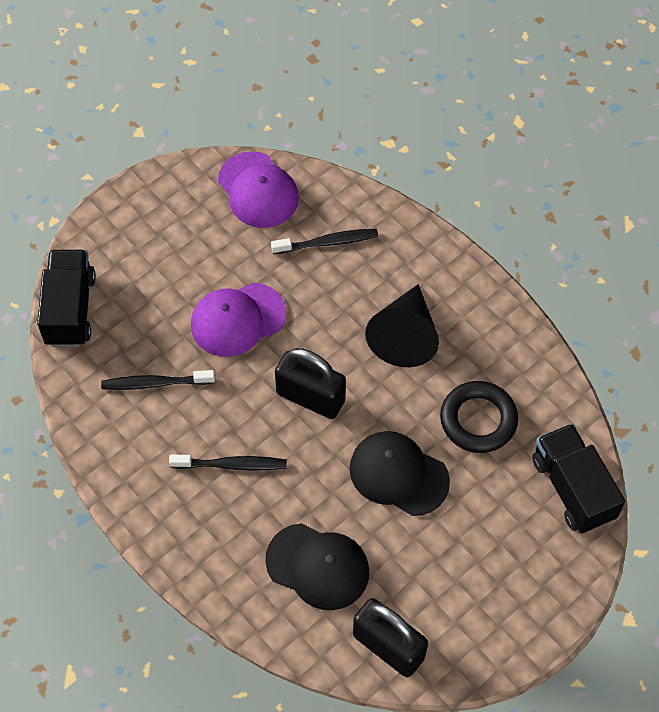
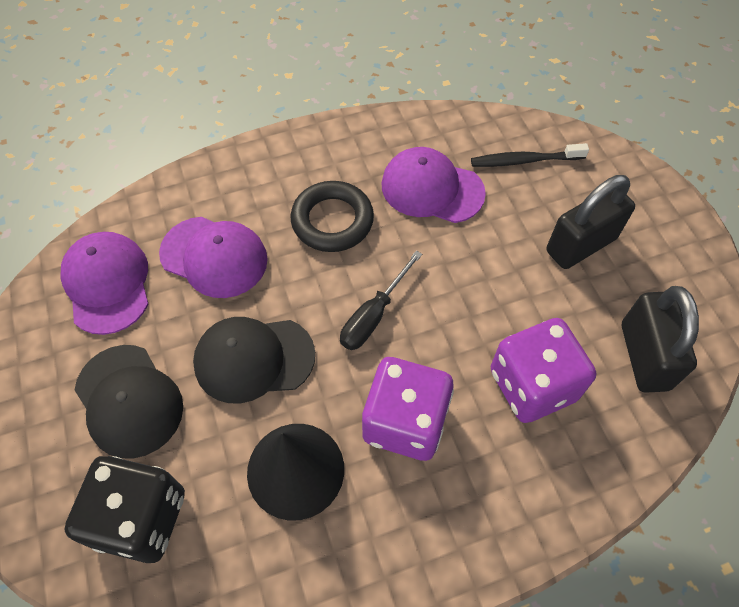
black dice: 0 -> 1
black screwdriver: 0 -> 1
black toothbrush: 3 -> 1
black truck: 2 -> 0
purple cap: 2 -> 3
purple dice: 0 -> 2

